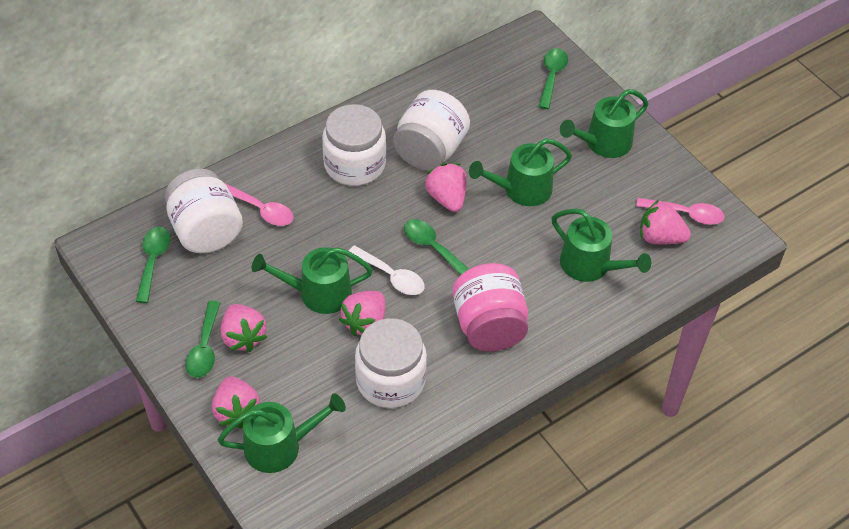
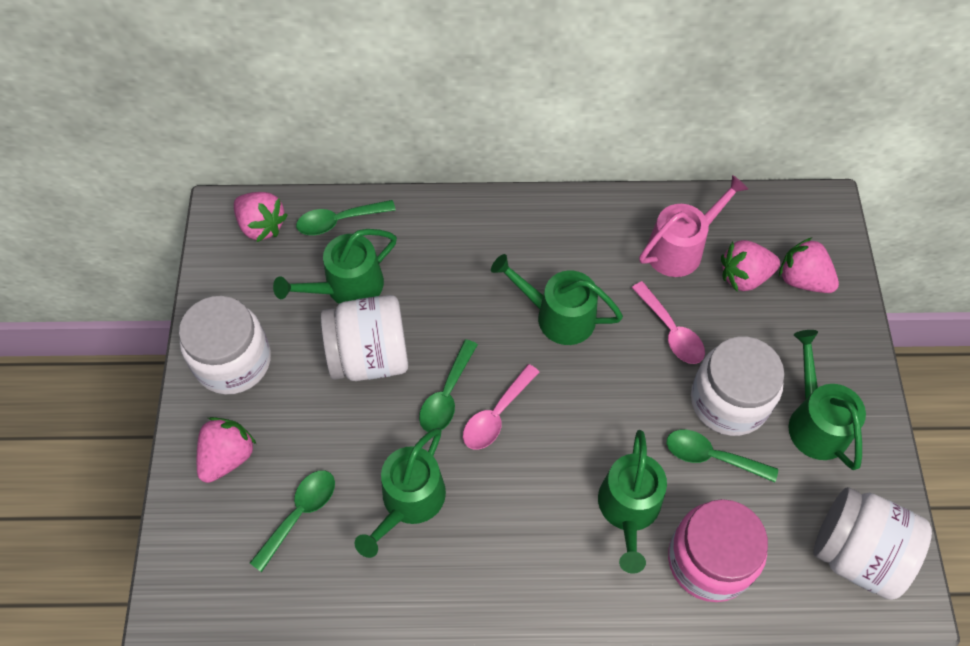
pink strawberry: 5 -> 4
pink watering can: 0 -> 1
white spoon: 1 -> 0

